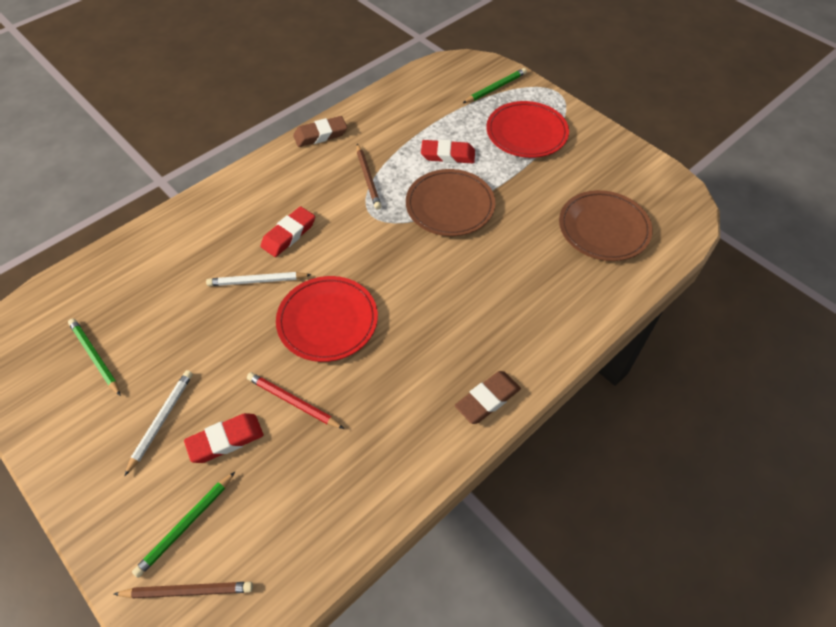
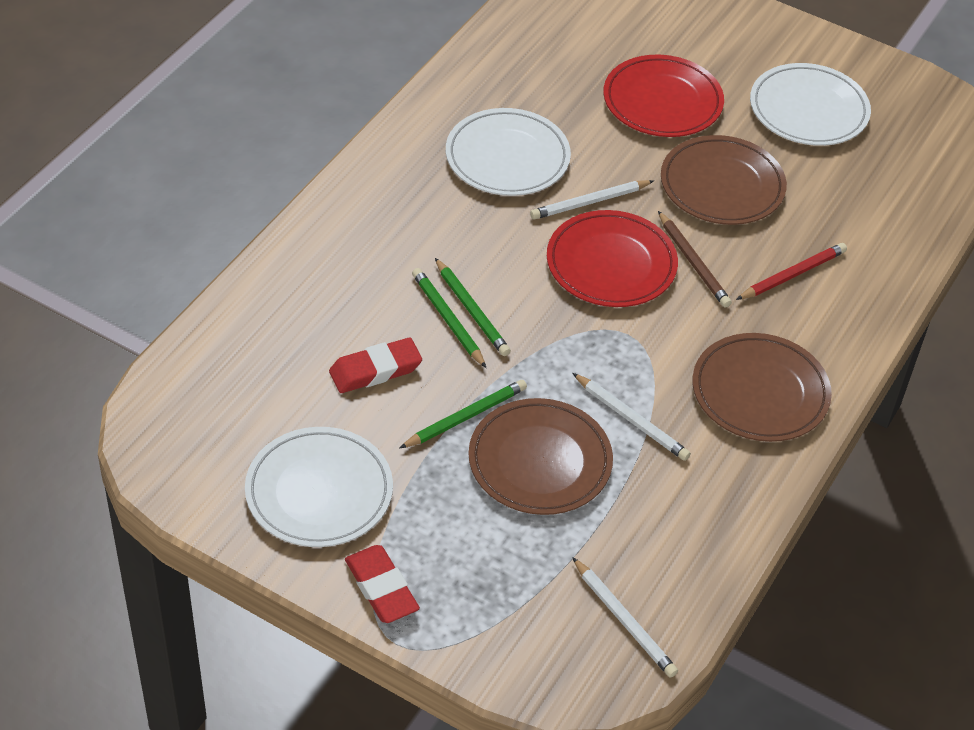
brown eraser: 2 -> 0
brown pencil: 2 -> 1
brown plate: 2 -> 3
red eraser: 3 -> 2
white pencil: 2 -> 3
white plate: 0 -> 3

